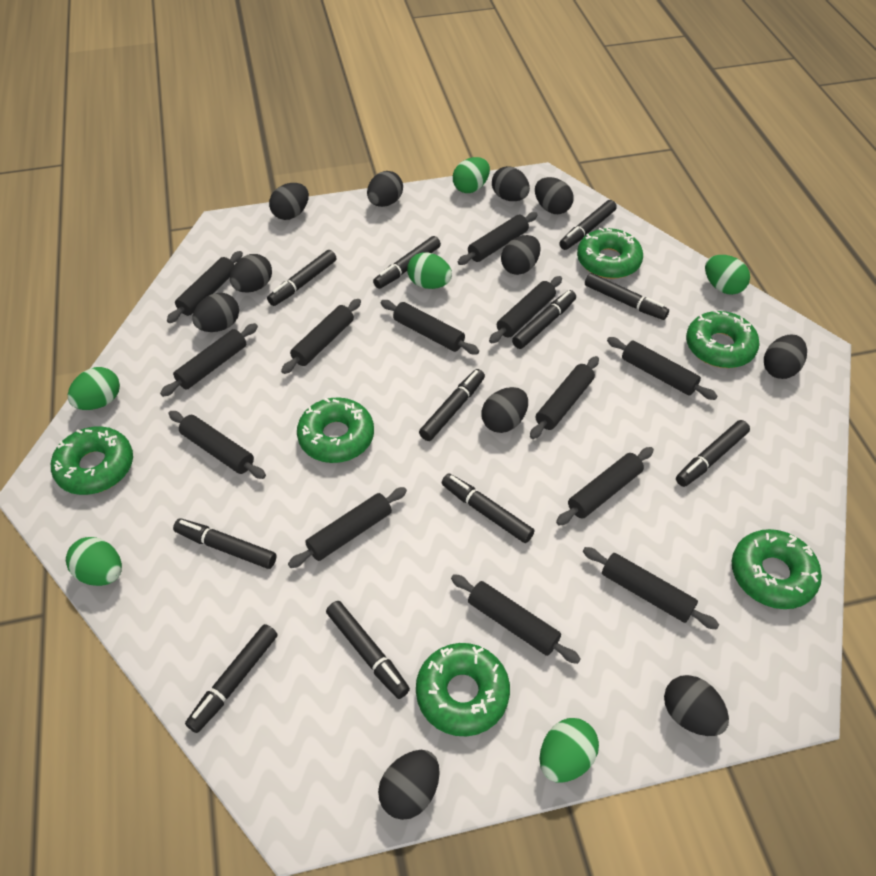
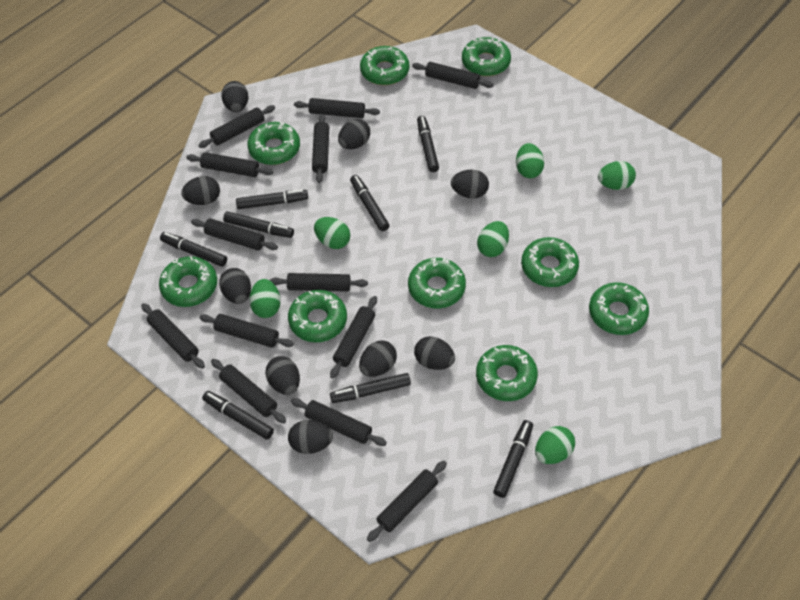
black egg: 11 -> 9
black marker: 11 -> 8
green donut: 6 -> 9

